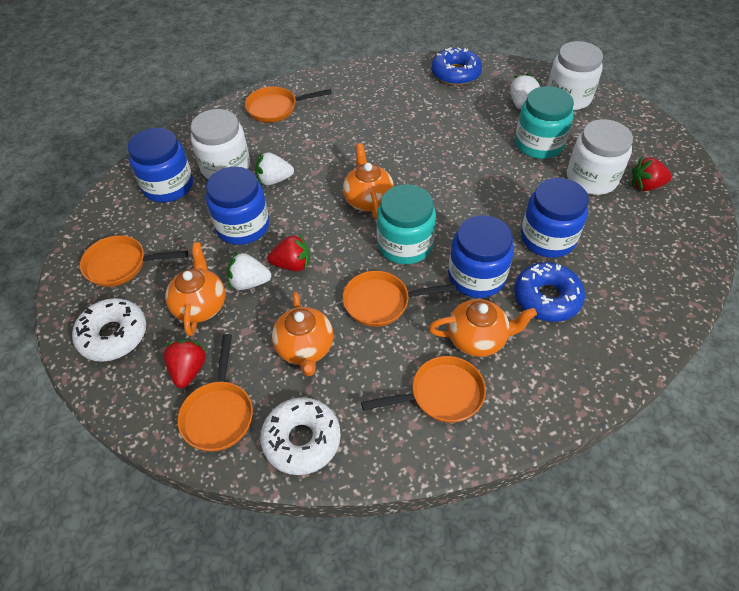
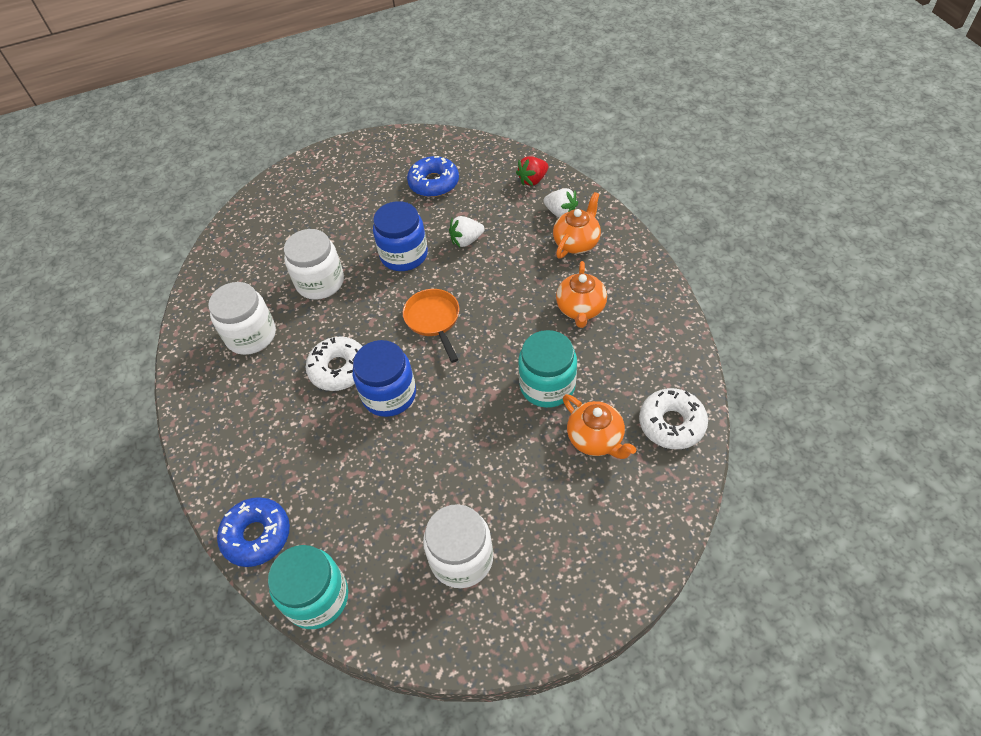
blue jar: 4 -> 2
orange pan: 5 -> 1
orange teapot: 4 -> 3
red strawberry: 3 -> 1
white strawberry: 3 -> 2

